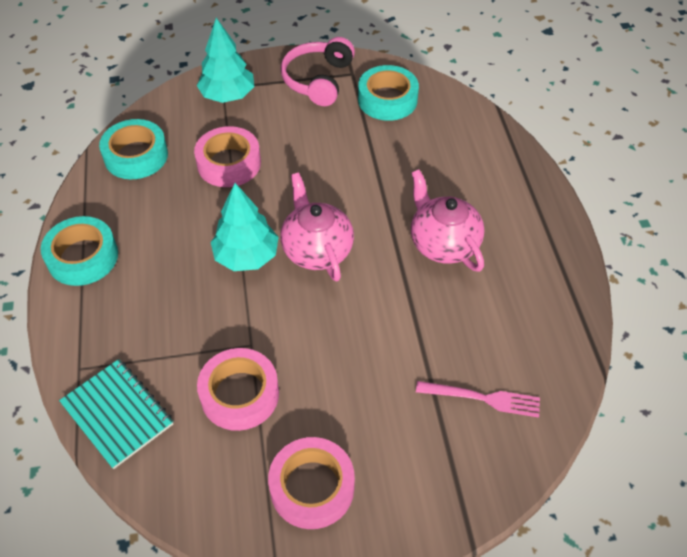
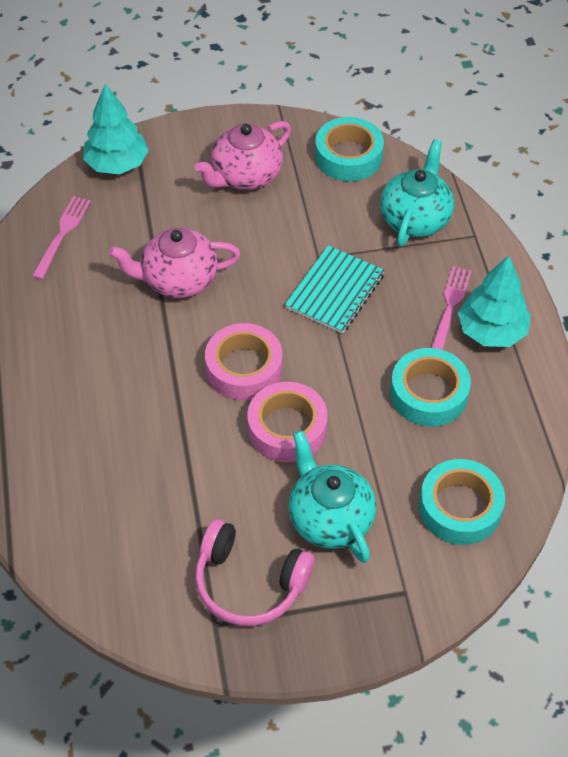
pink fork: 1 -> 2
pink tape: 3 -> 2
turquoise teapot: 0 -> 2

